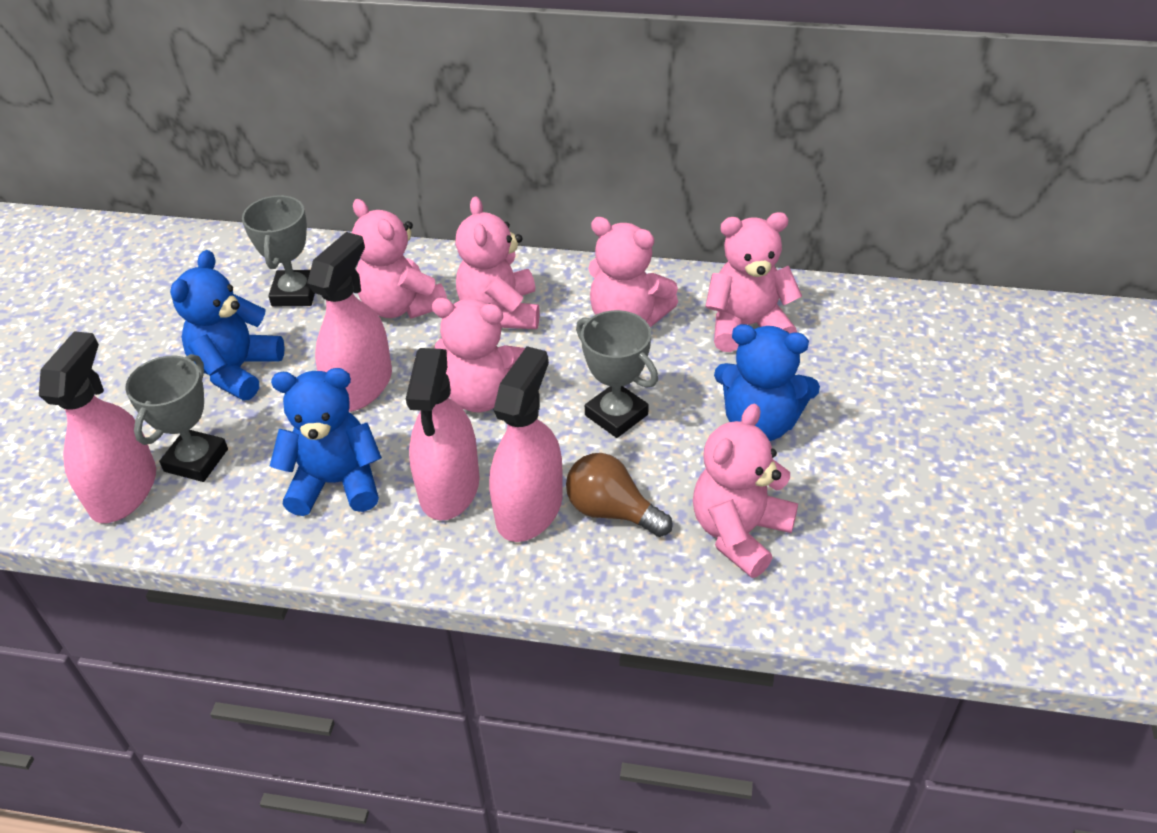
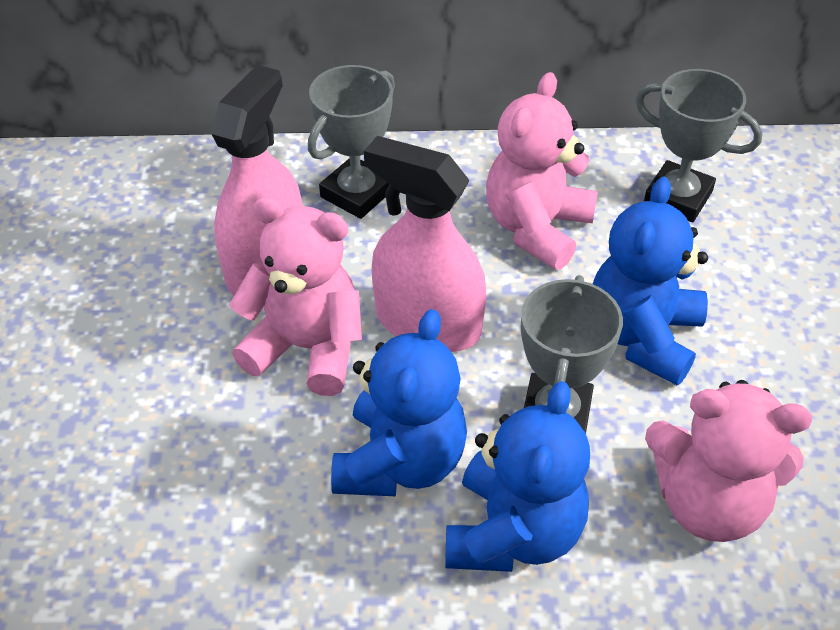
brown light bulb: 1 -> 0
pink spray bottle: 4 -> 2
pink teddy bear: 6 -> 3

